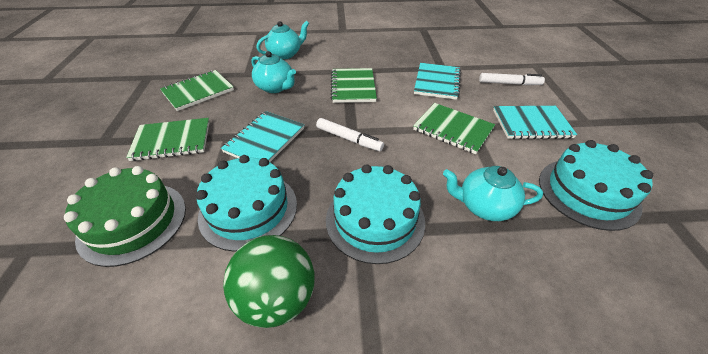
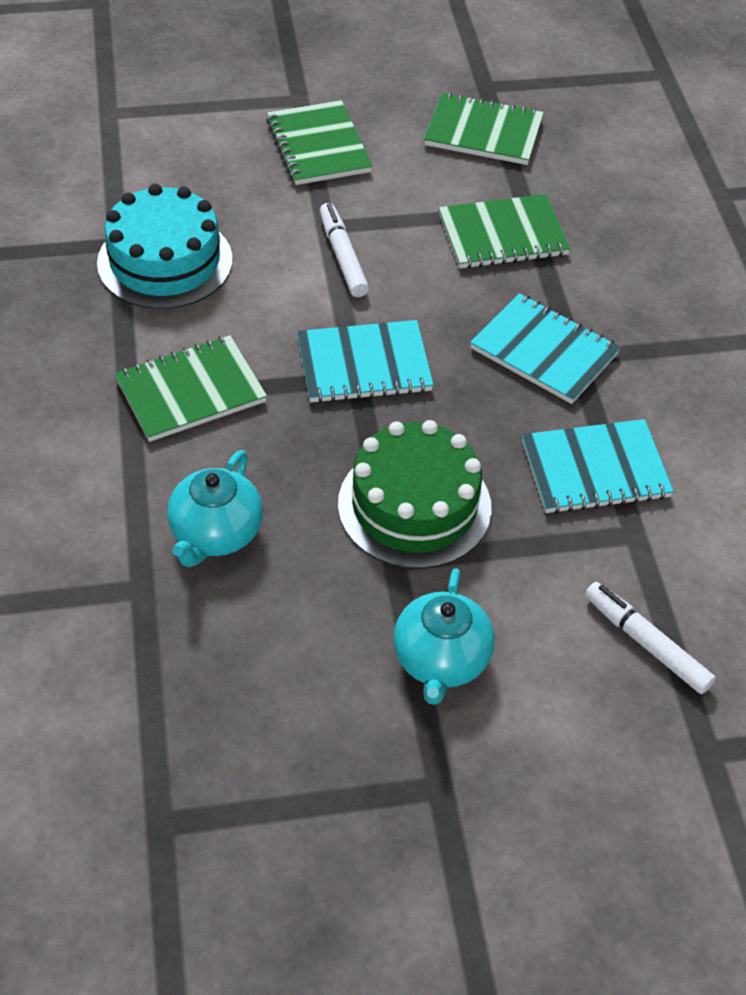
green ball: 1 -> 0
turquoise cake: 3 -> 1
turquoise teapot: 3 -> 2

